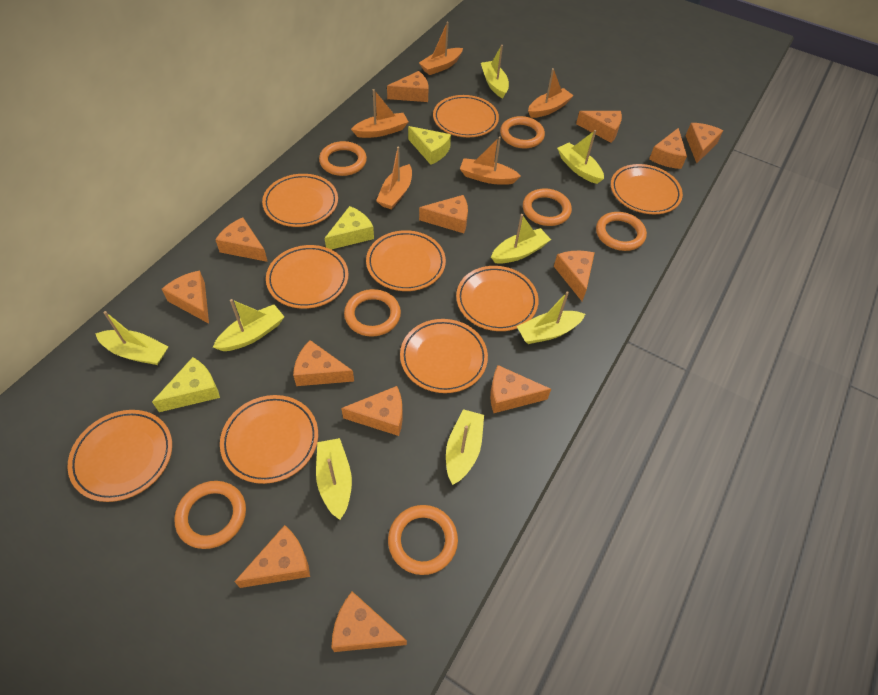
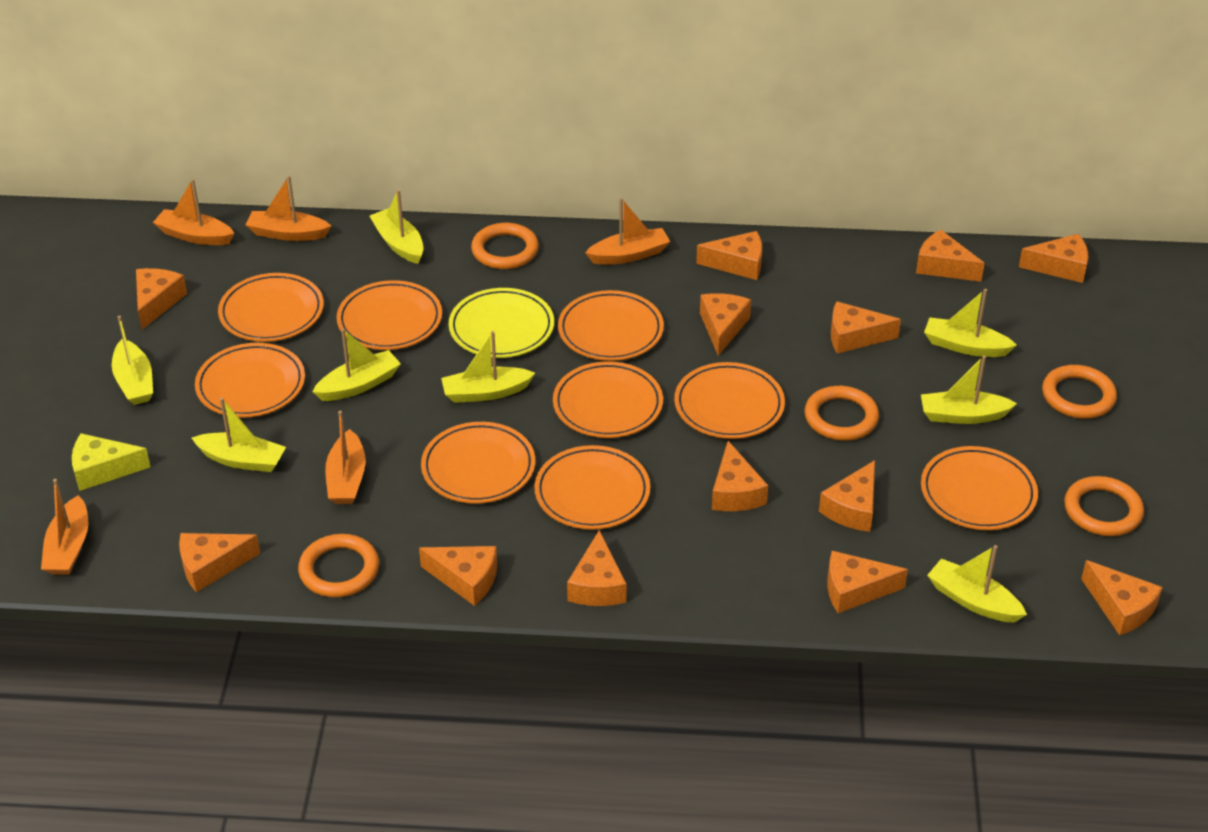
orange ring: 7 -> 5
yellow cheese: 3 -> 1
yellow plate: 0 -> 1

